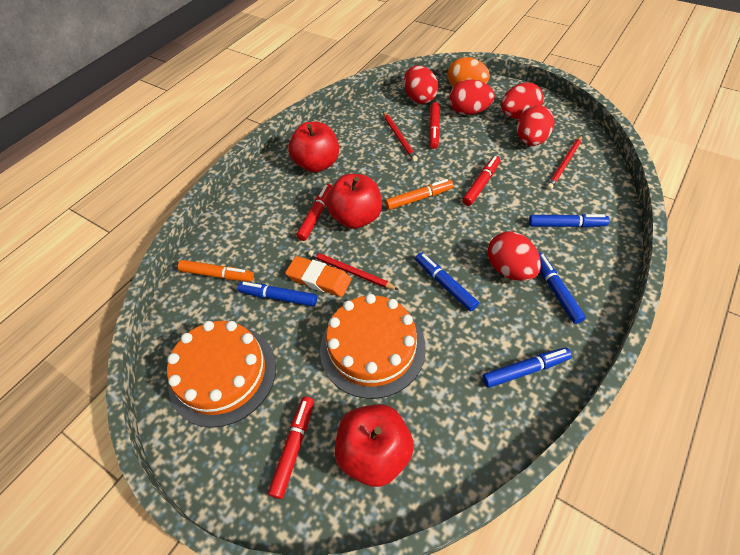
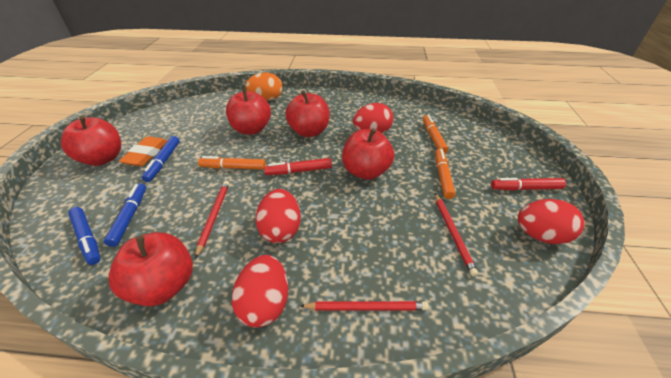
blue marker: 5 -> 3
orange cake: 2 -> 0
orange marker: 2 -> 3
red apple: 3 -> 5
red egg: 5 -> 4
red marker: 4 -> 2

